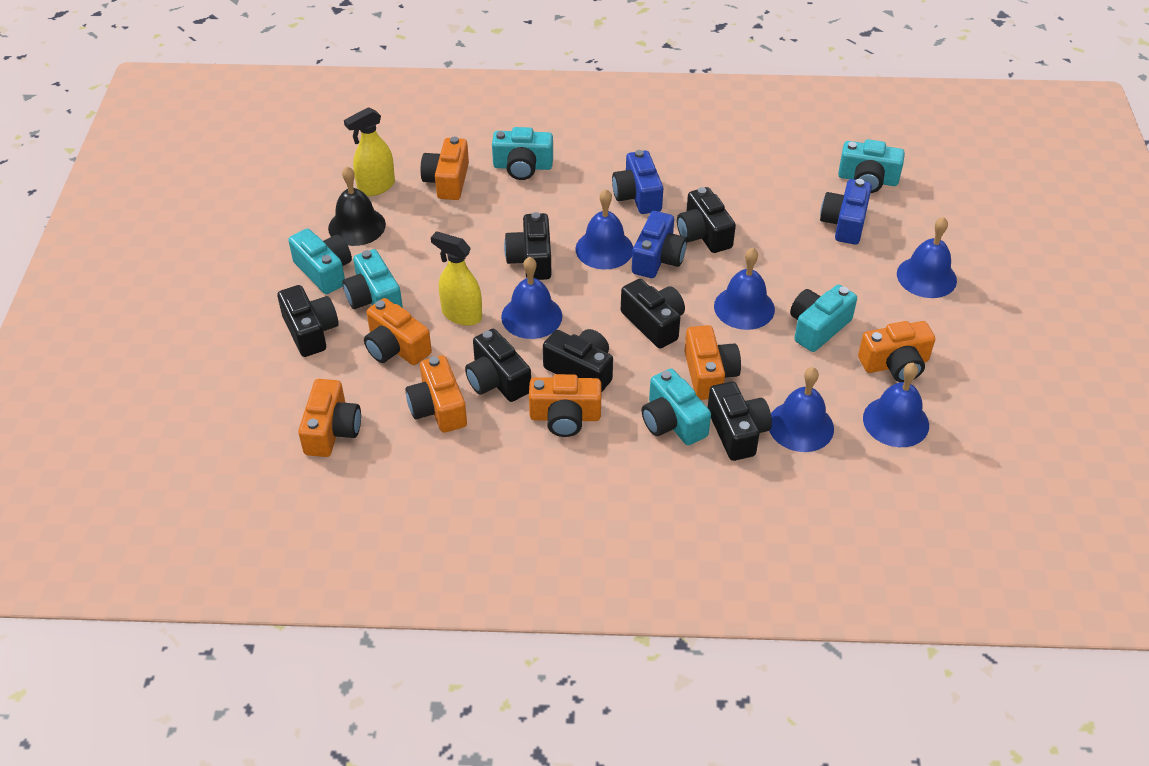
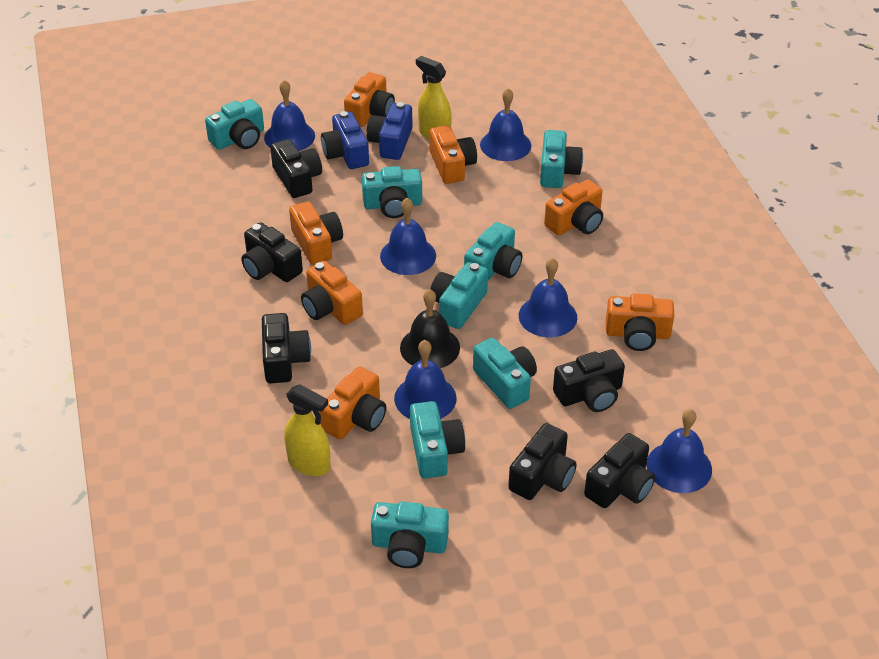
black camera: 7 -> 6
blue camera: 3 -> 2
turquoise camera: 6 -> 8

